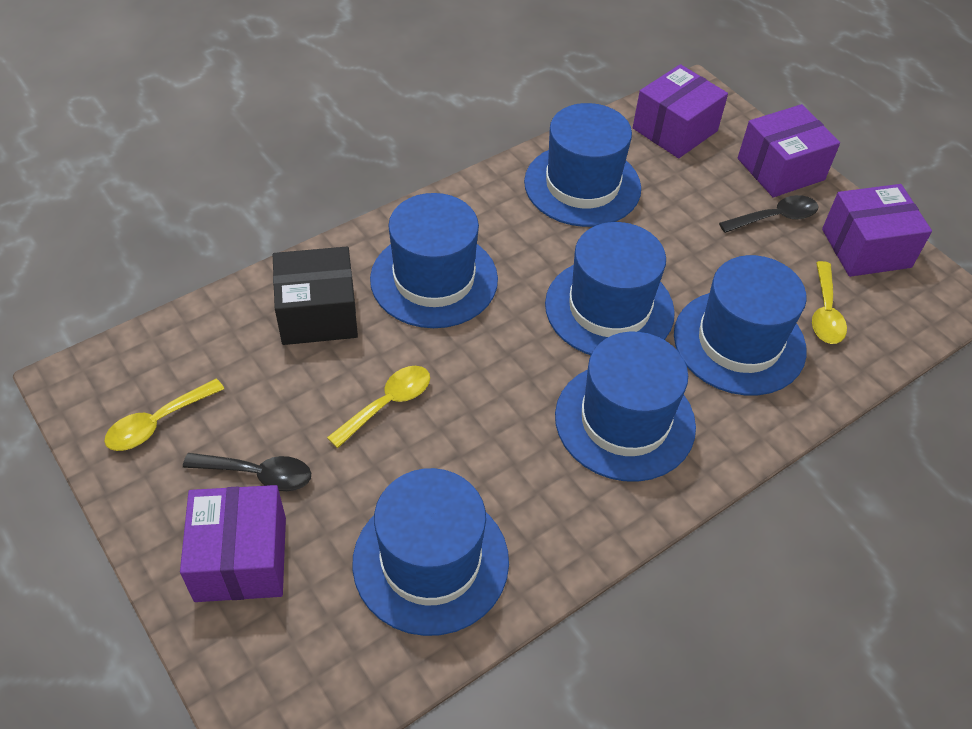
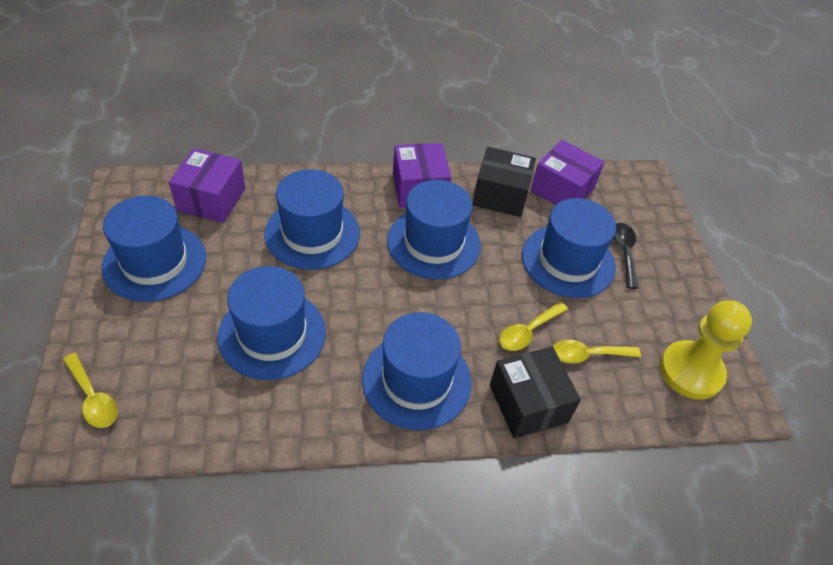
black box: 1 -> 2
black spoon: 2 -> 1
purple box: 4 -> 3
yellow pawn: 0 -> 1

